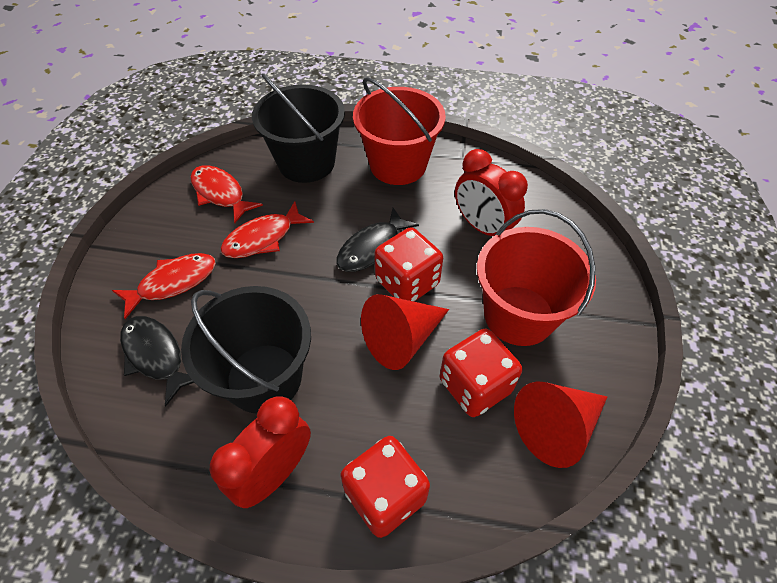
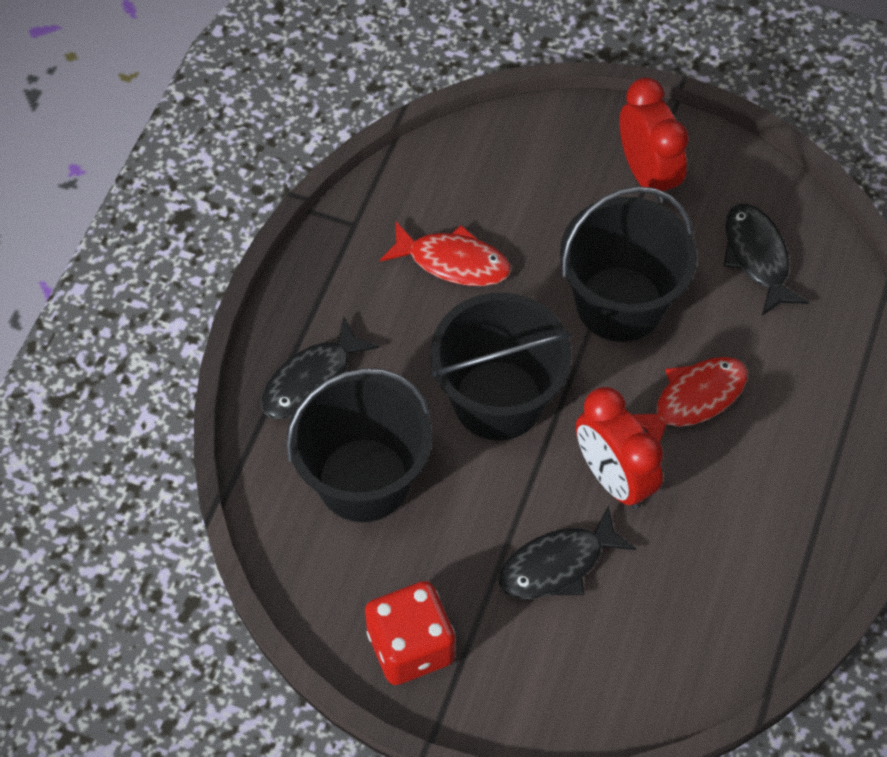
black bucket: 2 -> 3
black fish: 2 -> 3
red bucket: 2 -> 0
red cone: 2 -> 0
red dice: 3 -> 1
red fish: 3 -> 2

